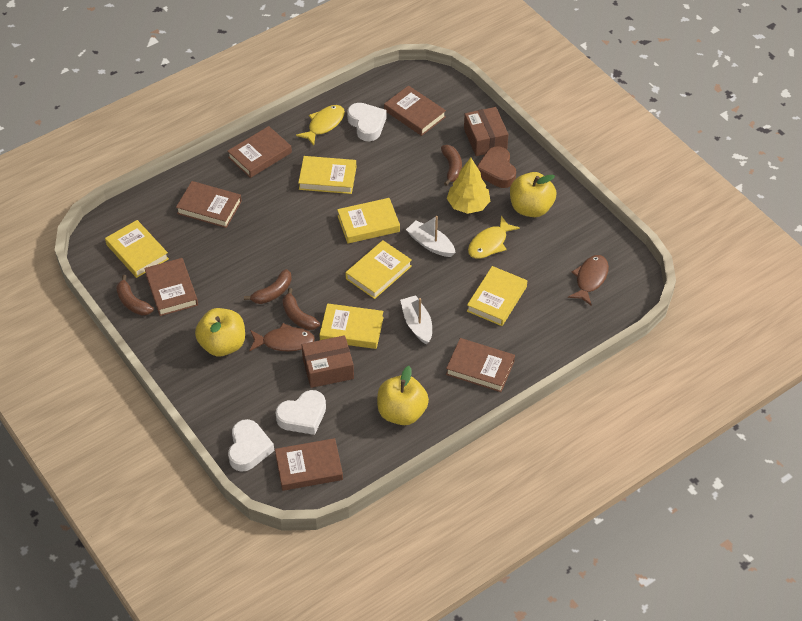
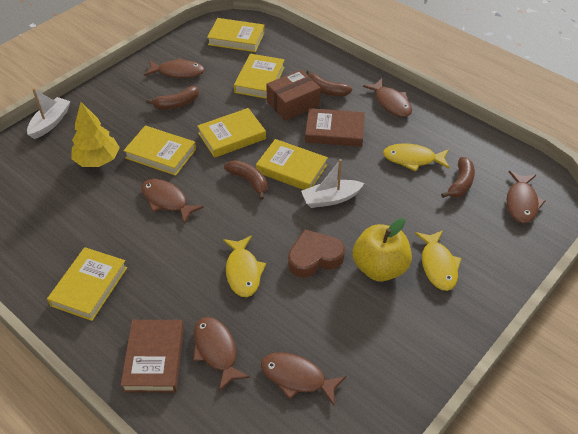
brown book: 6 -> 2
brown box: 2 -> 1
brown fish: 2 -> 6
white heart: 3 -> 0
yellow apple: 3 -> 1
yellow fish: 2 -> 3

